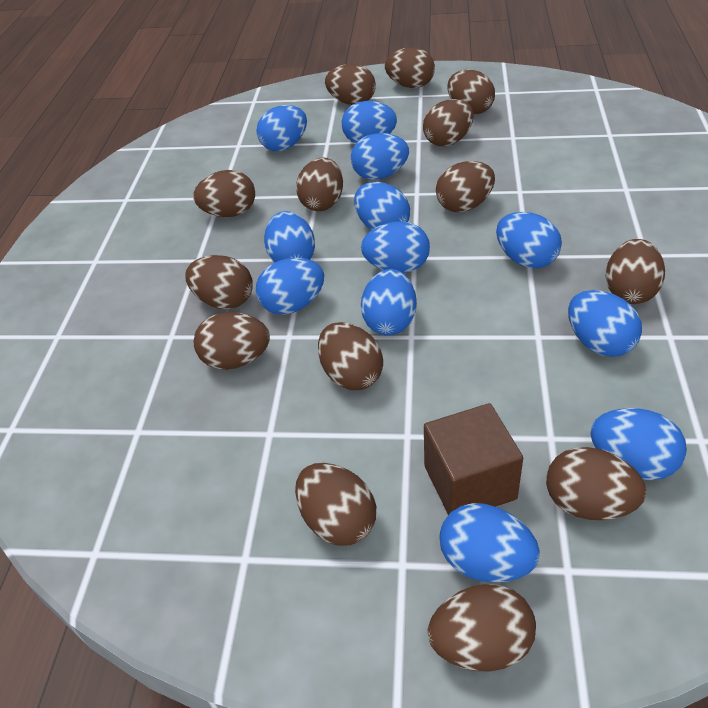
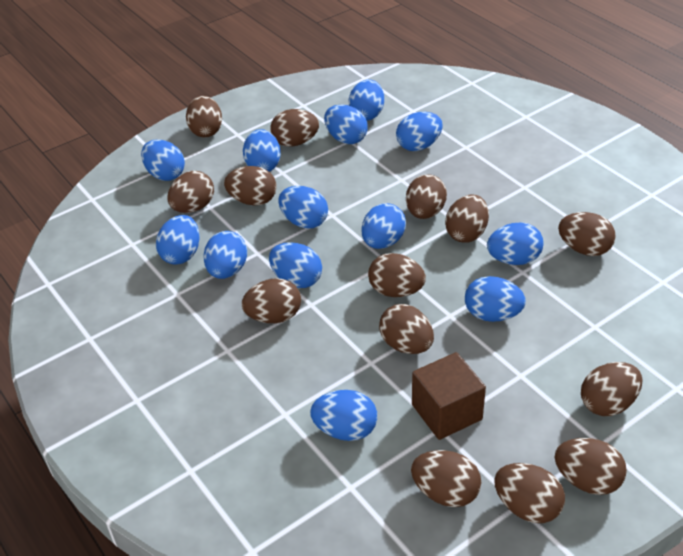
blue egg: 12 -> 13

